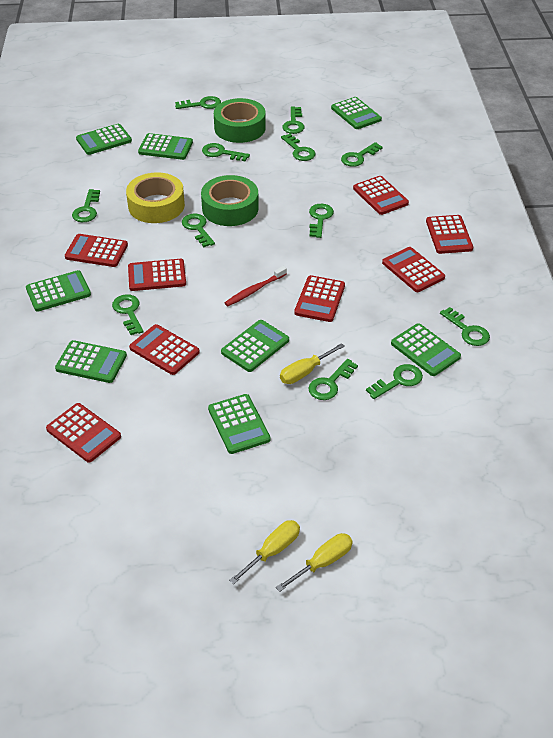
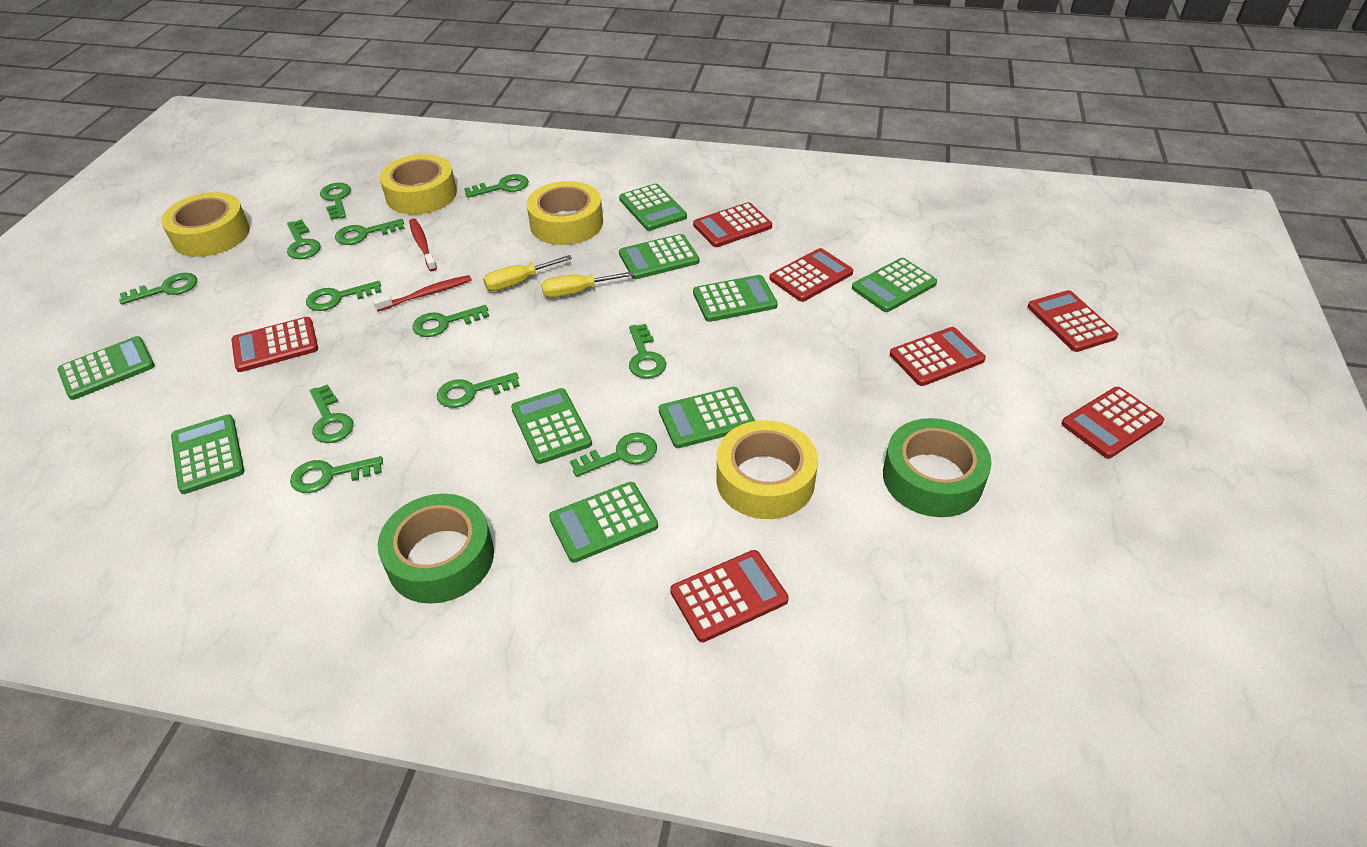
green calculator: 8 -> 9
red calculator: 8 -> 7
red toothbrush: 1 -> 2
yellow screwdriver: 3 -> 2
yellow tape: 1 -> 4

